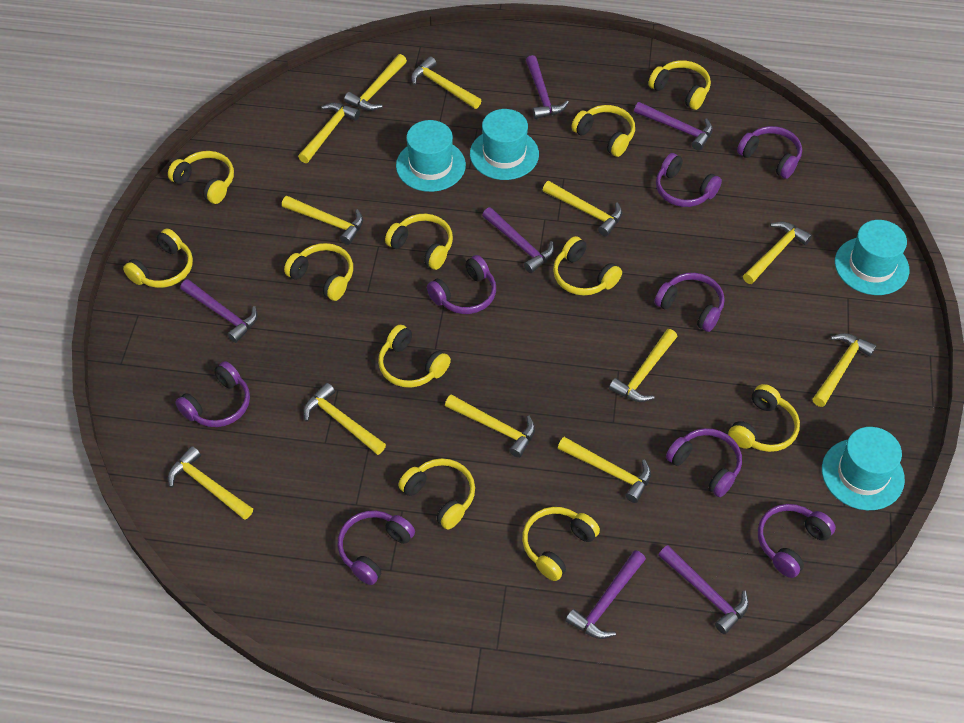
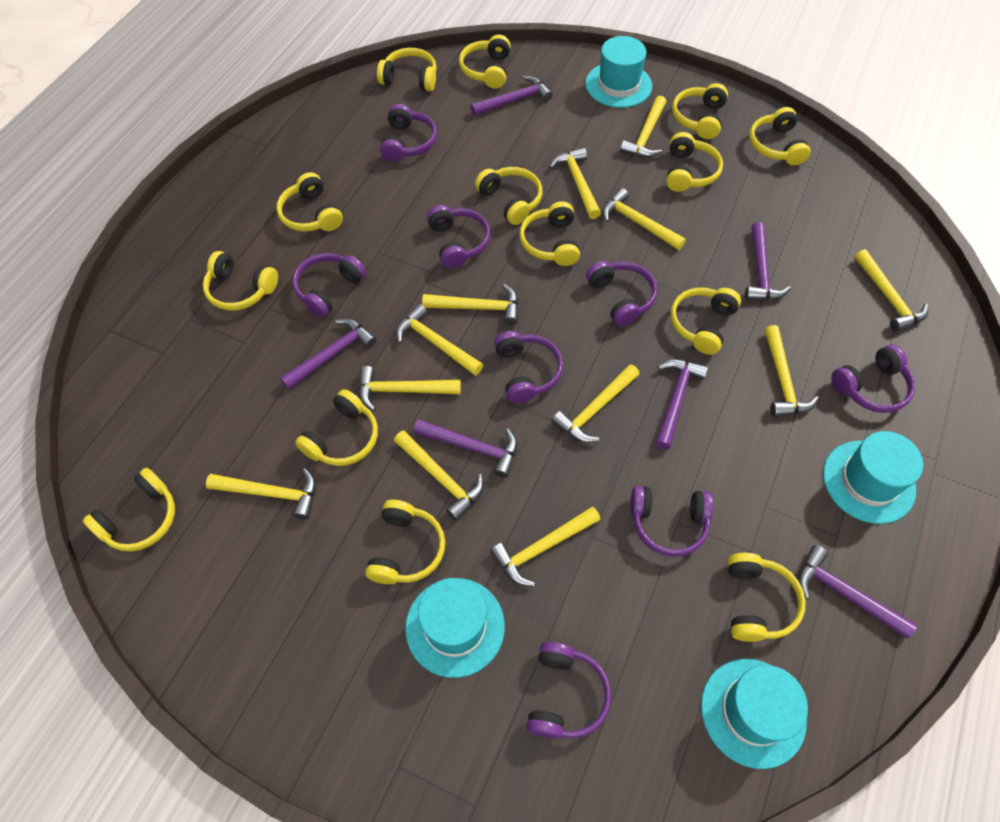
yellow headphones: 11 -> 14

